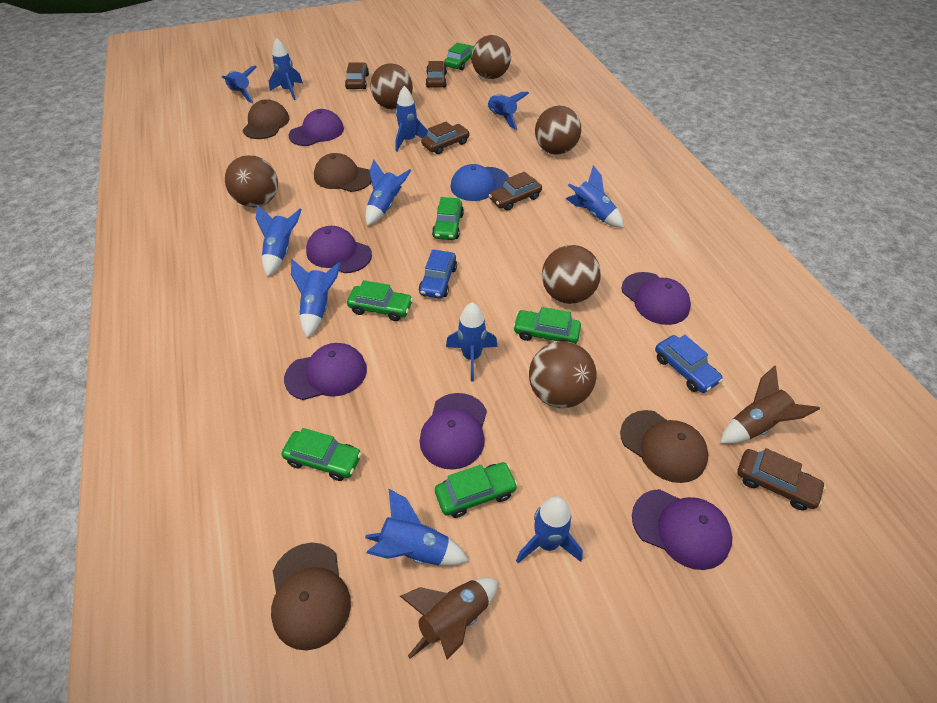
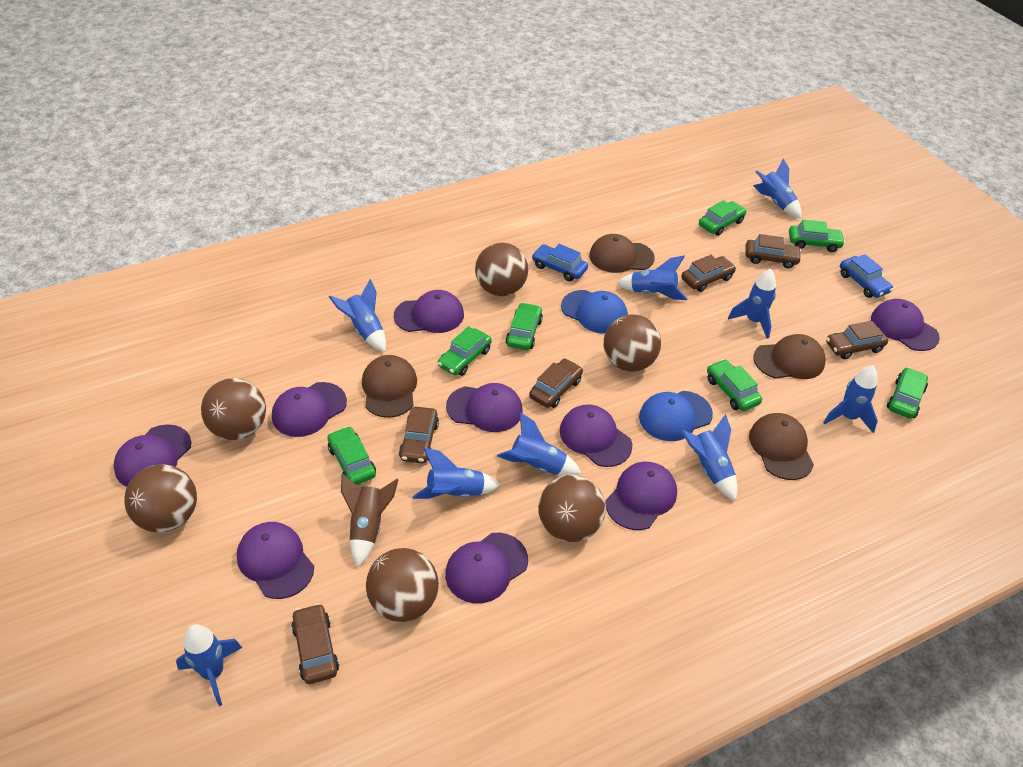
blue cap: 1 -> 2
blue rocket: 11 -> 9
brown car: 5 -> 6
brown rocket: 2 -> 1
green car: 6 -> 7
purple cap: 6 -> 9

